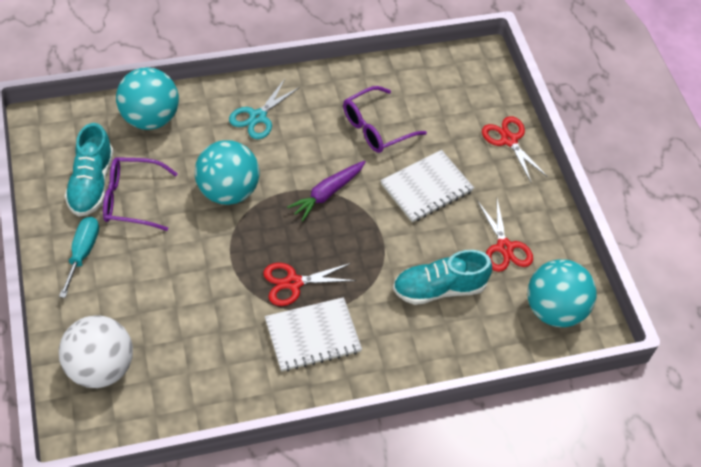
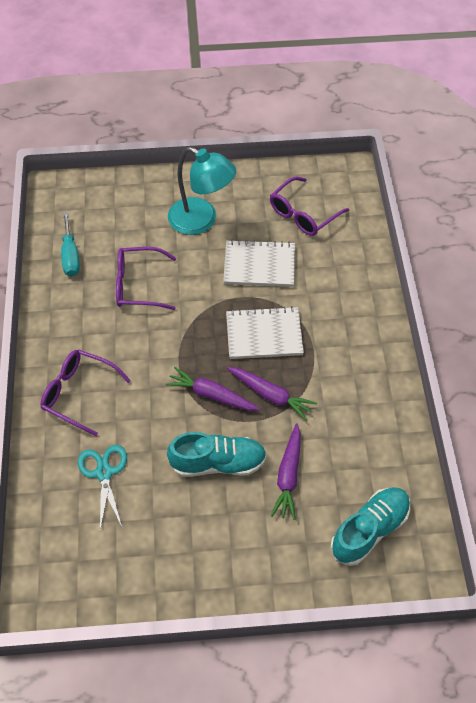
purple carrot: 1 -> 3
purple glasses: 2 -> 3
red scissors: 3 -> 0
turquoise ball: 3 -> 0
turquoise lamp: 0 -> 1
white ball: 1 -> 0

